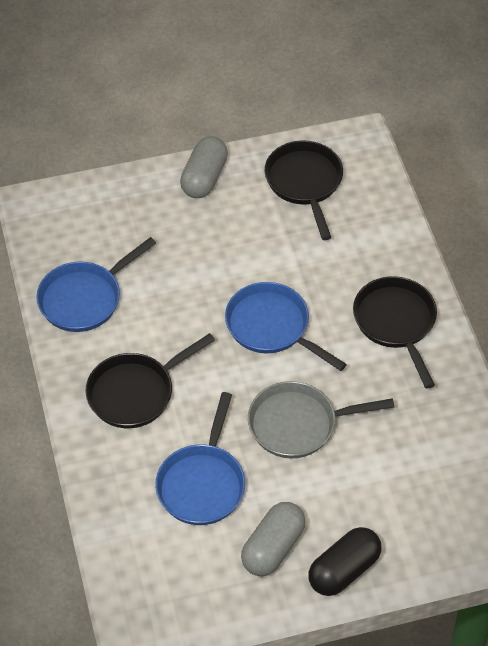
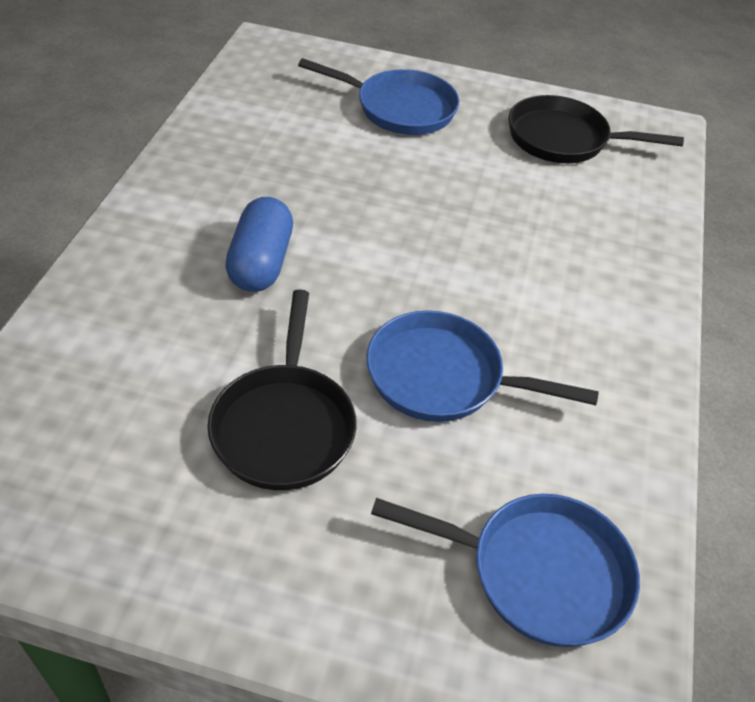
black capsule: 1 -> 0
black pan: 3 -> 2
blue capsule: 0 -> 1
grey capsule: 2 -> 0
grey pan: 1 -> 0

